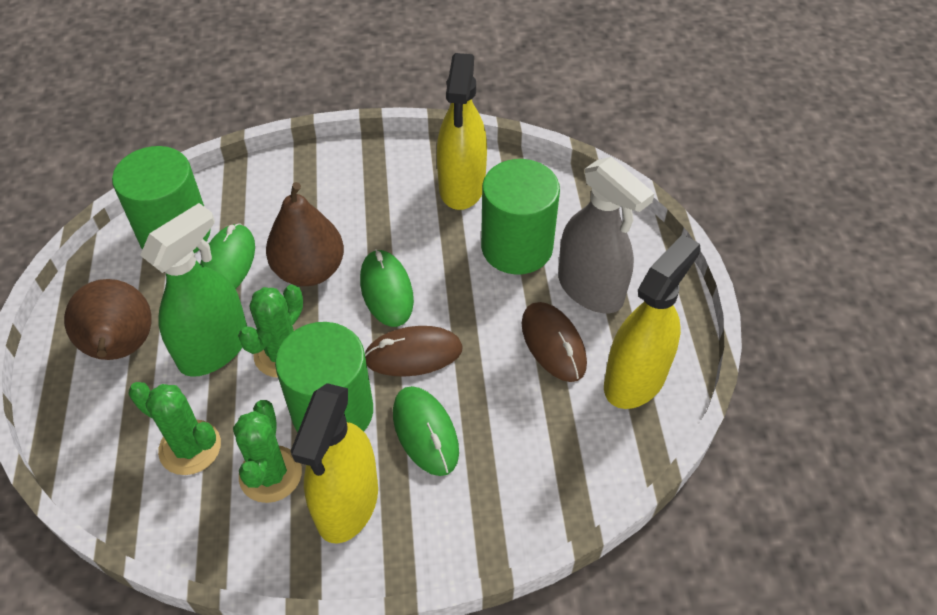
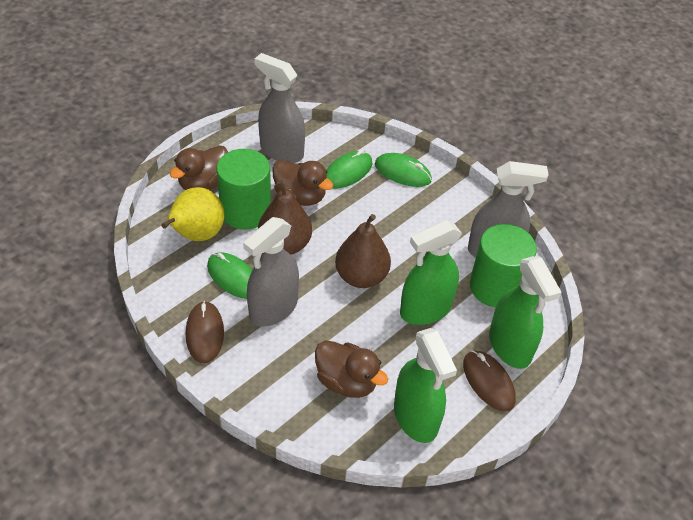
brown duck: 0 -> 3
green cactus: 3 -> 0
green cylinder: 3 -> 2
green spray bottle: 1 -> 3
grey spray bottle: 1 -> 3
yellow pear: 0 -> 1
yellow spray bottle: 3 -> 0

